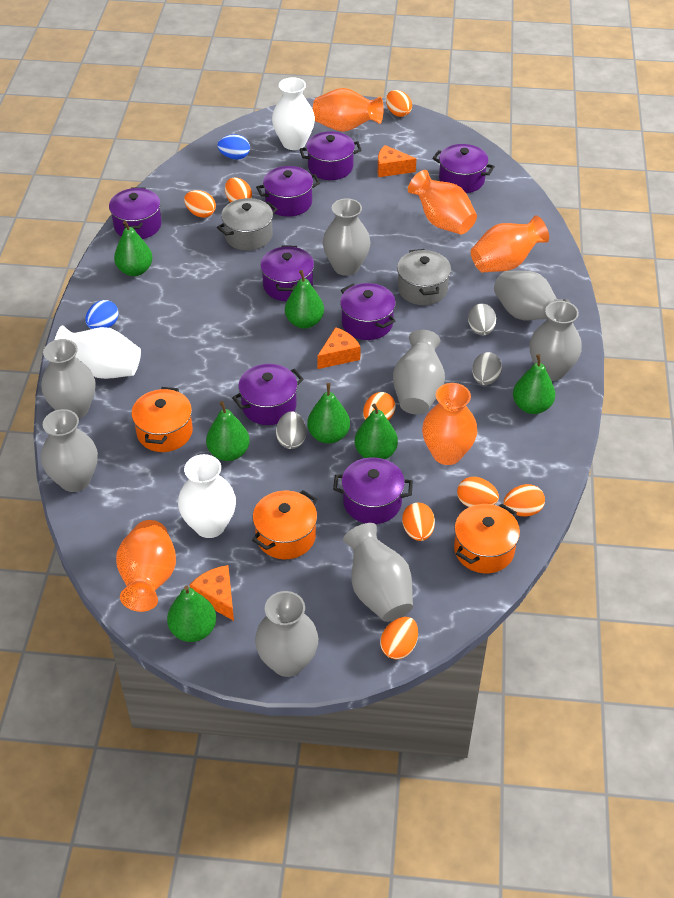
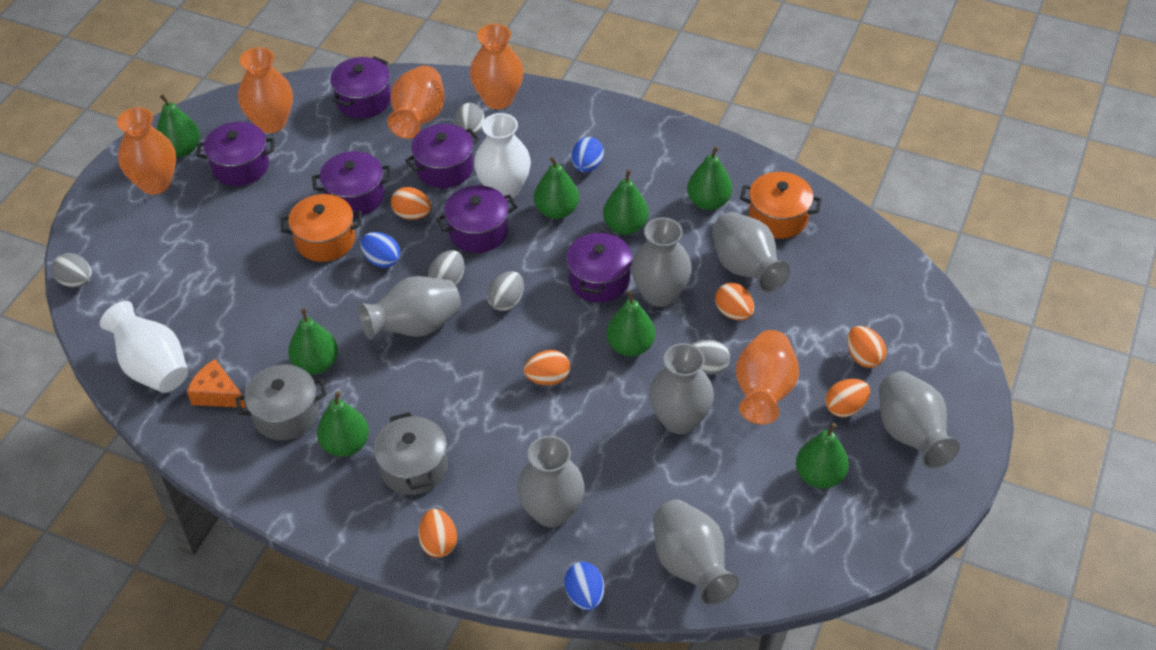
blue egg: 2 -> 3
green pear: 7 -> 8
grey egg: 3 -> 5
grey vase: 8 -> 7
orange cheese: 3 -> 1
orange egg: 8 -> 6
orange pot: 3 -> 2
purple pot: 8 -> 6
white vase: 3 -> 2

